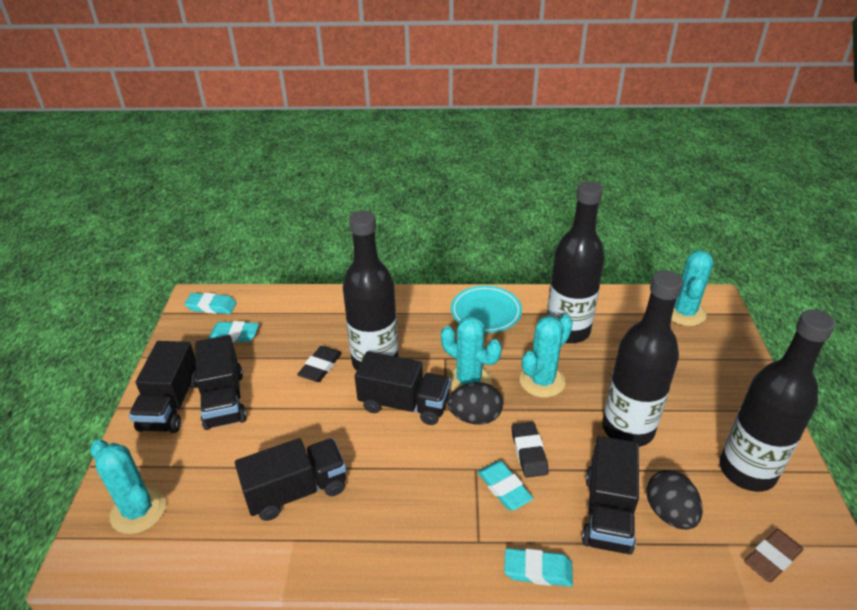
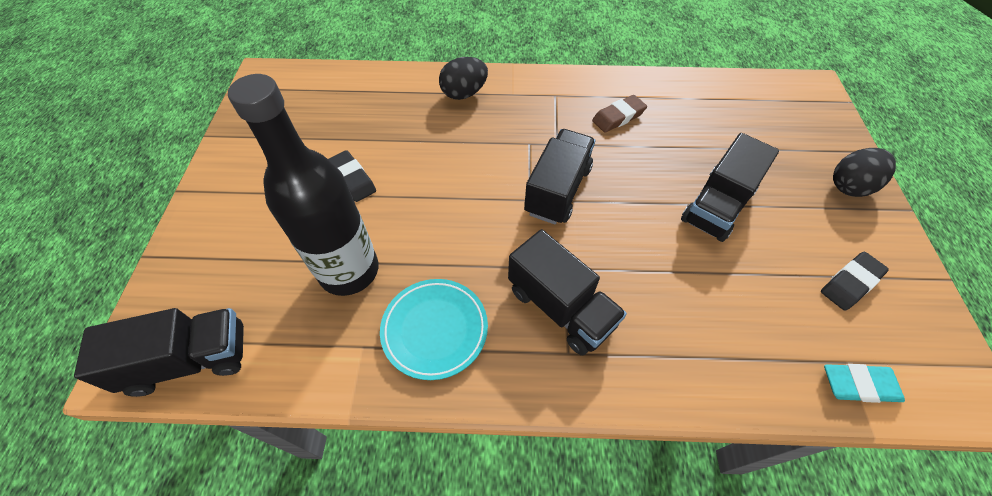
black bottle: 4 -> 1
black truck: 5 -> 4
turquoise cactus: 4 -> 0
turquoise eraser: 4 -> 1

